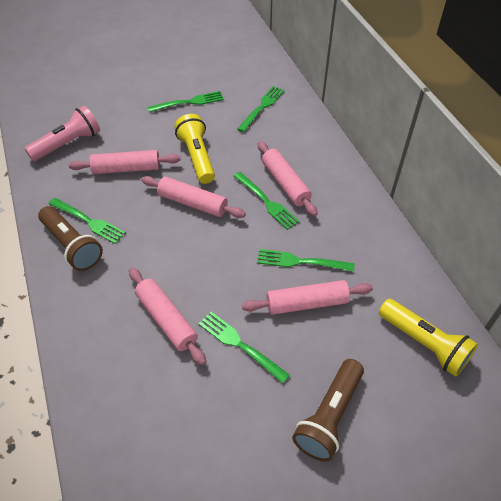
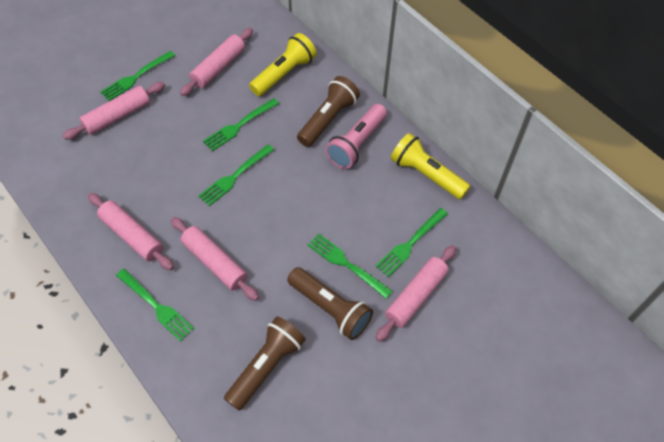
brown flashlight: 2 -> 3

